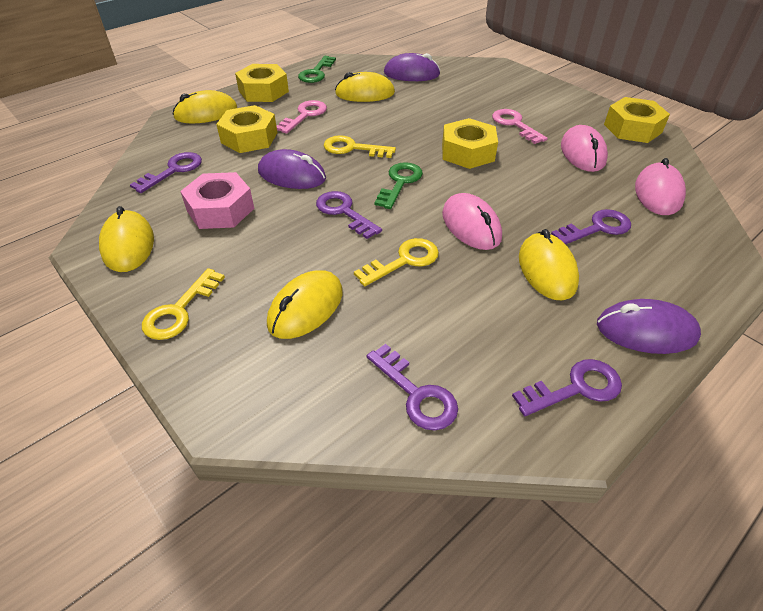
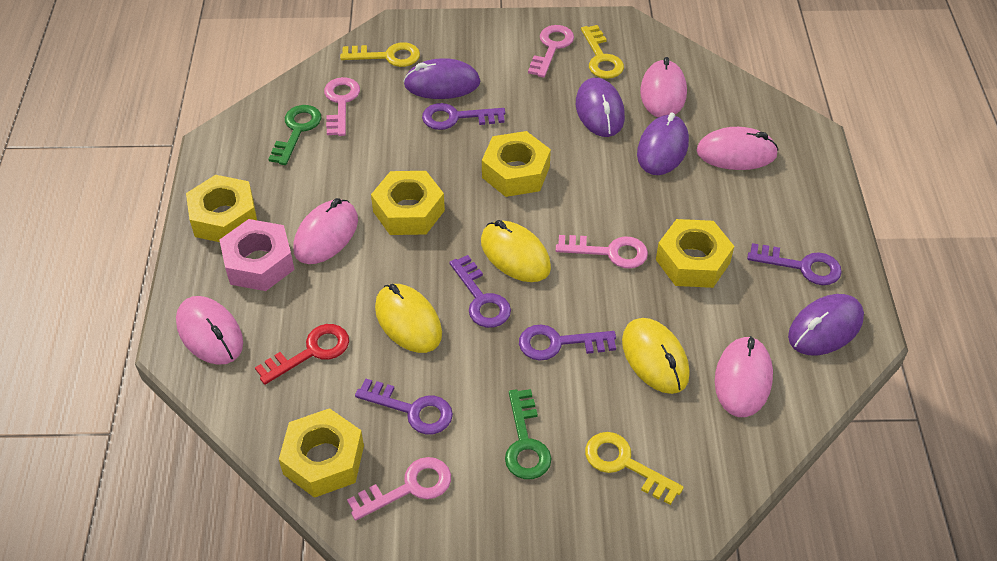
pink key: 2 -> 4
pink mouse: 3 -> 5
purple mouse: 3 -> 4
red key: 0 -> 1
yellow mouse: 5 -> 3
yellow nut: 4 -> 5

